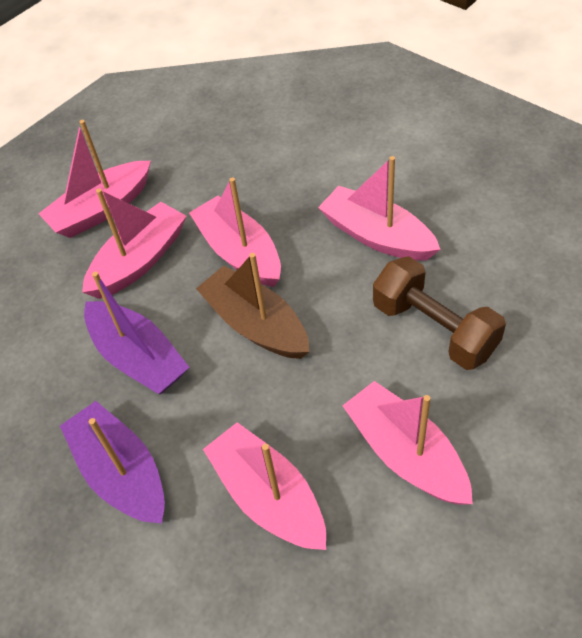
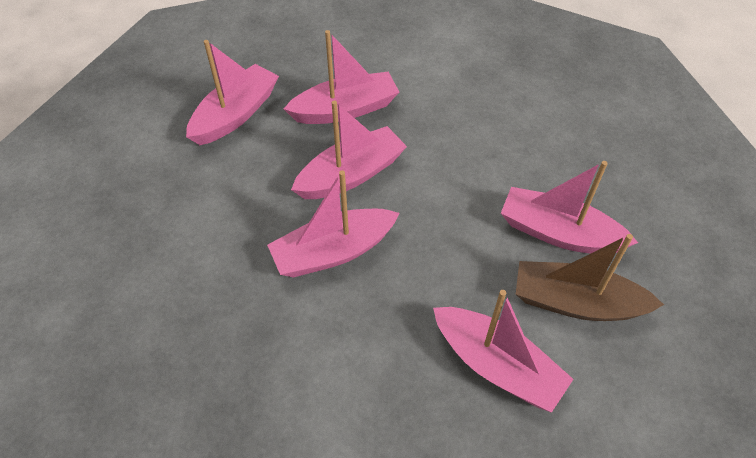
brown dumbbell: 1 -> 0
purple boat: 2 -> 0

